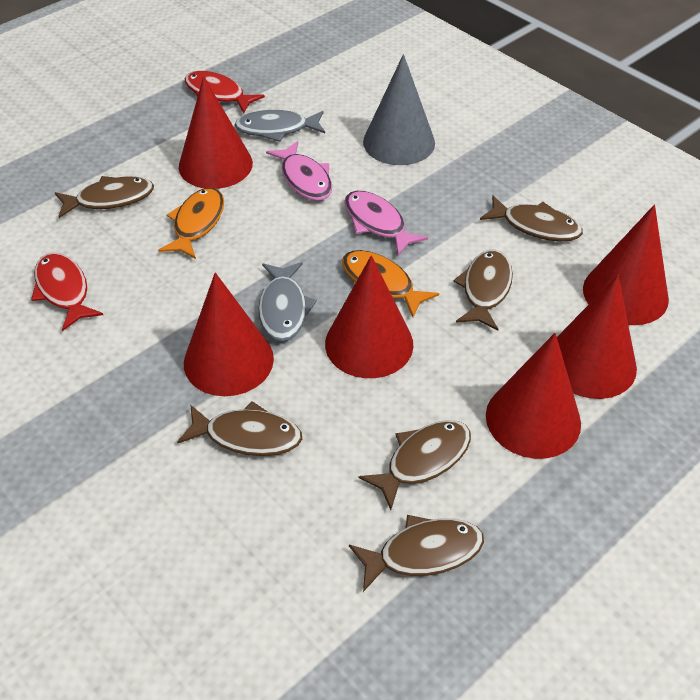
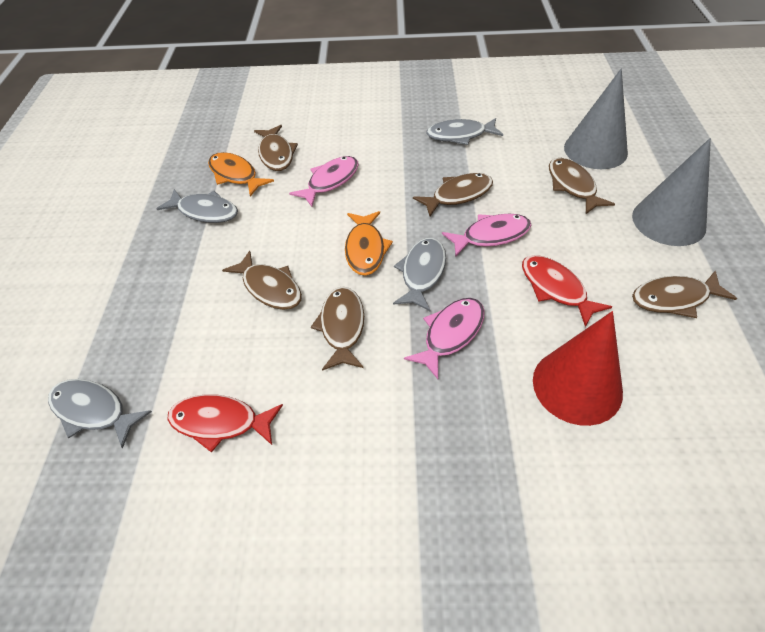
grey cone: 1 -> 2
grey fish: 2 -> 4
pink fish: 2 -> 3
red cone: 6 -> 1

